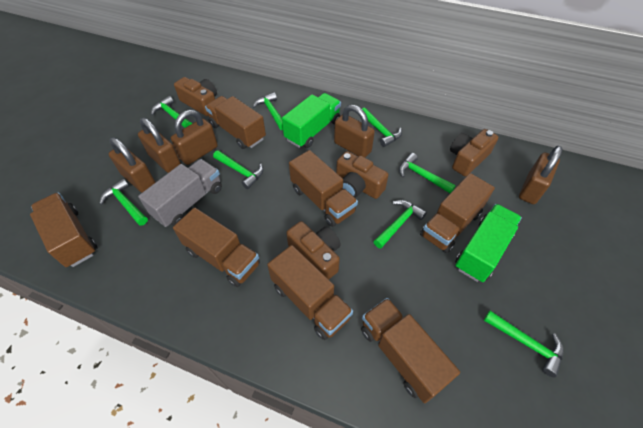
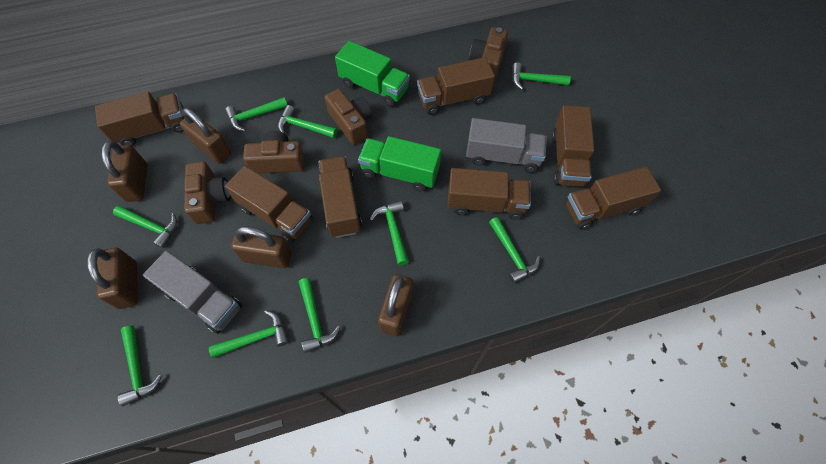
green hammer: 8 -> 9
grey truck: 1 -> 2

